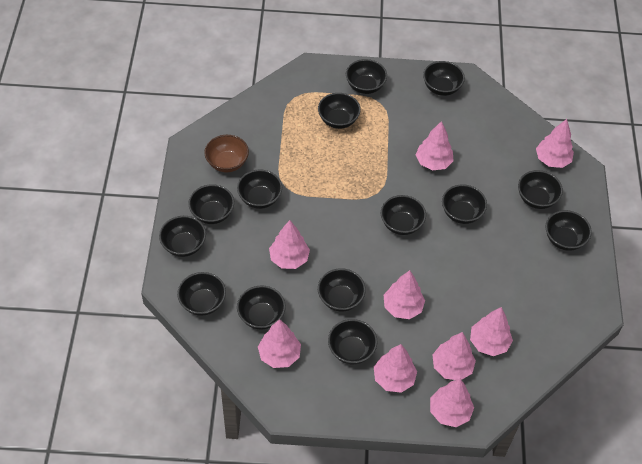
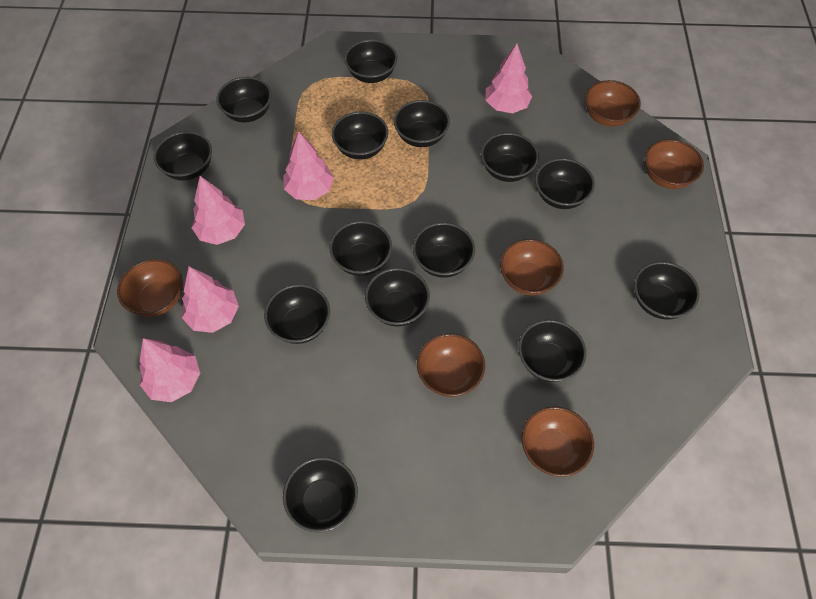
brown bowl: 1 -> 6
pink tree: 9 -> 5

